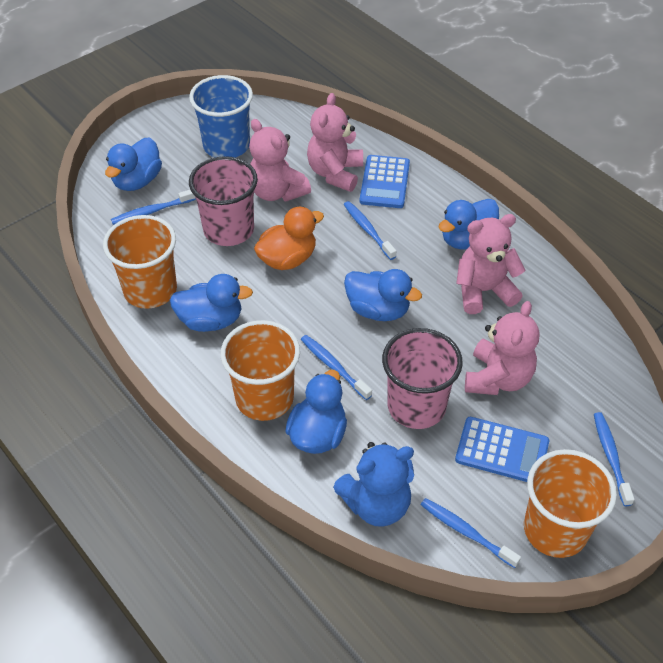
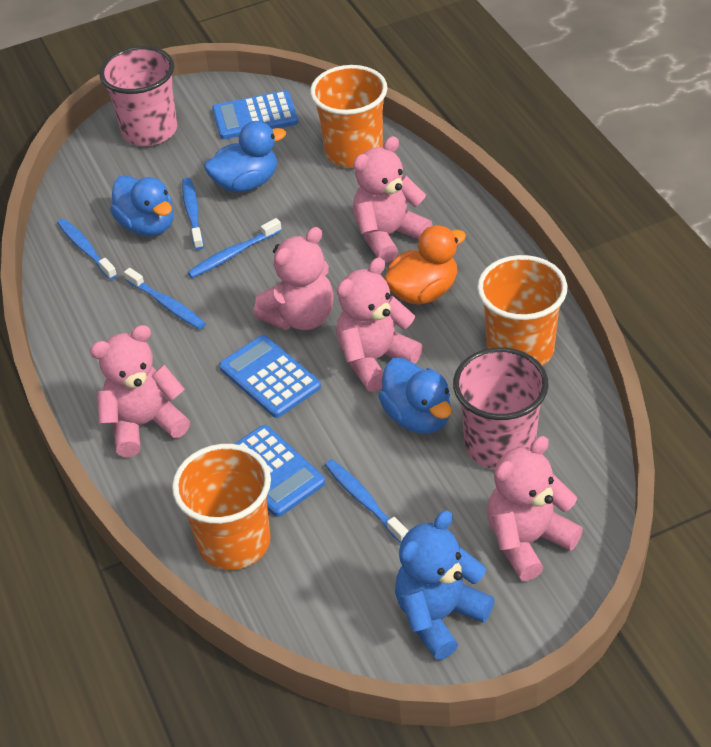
blue calculator: 2 -> 3
blue cup: 1 -> 0
blue duck: 5 -> 3
pink teddy bear: 4 -> 5

